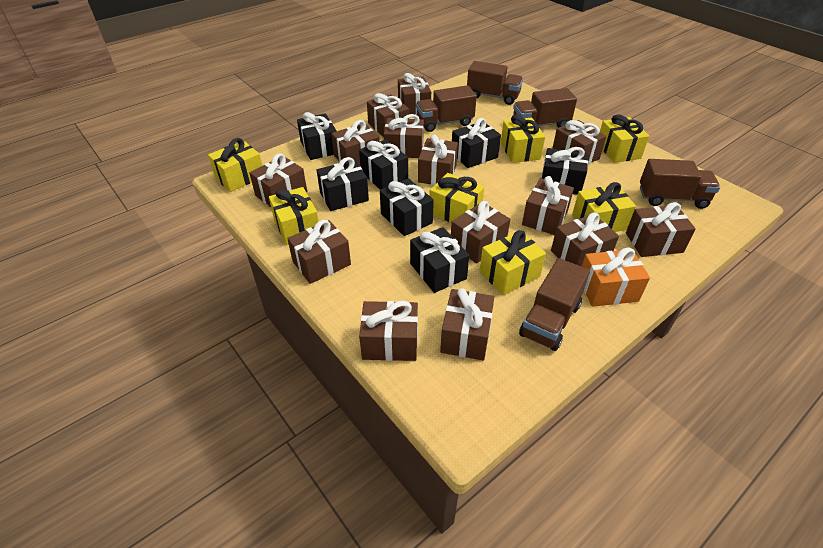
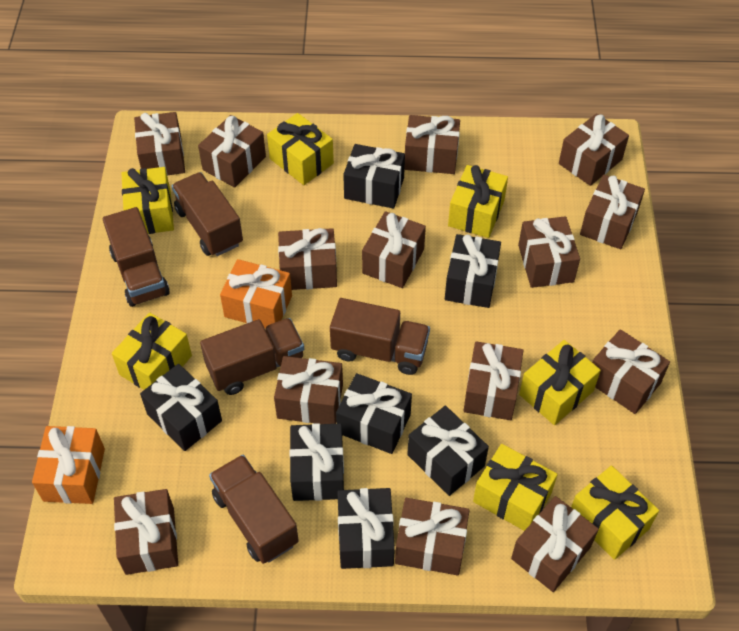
orange gift: 1 -> 2

